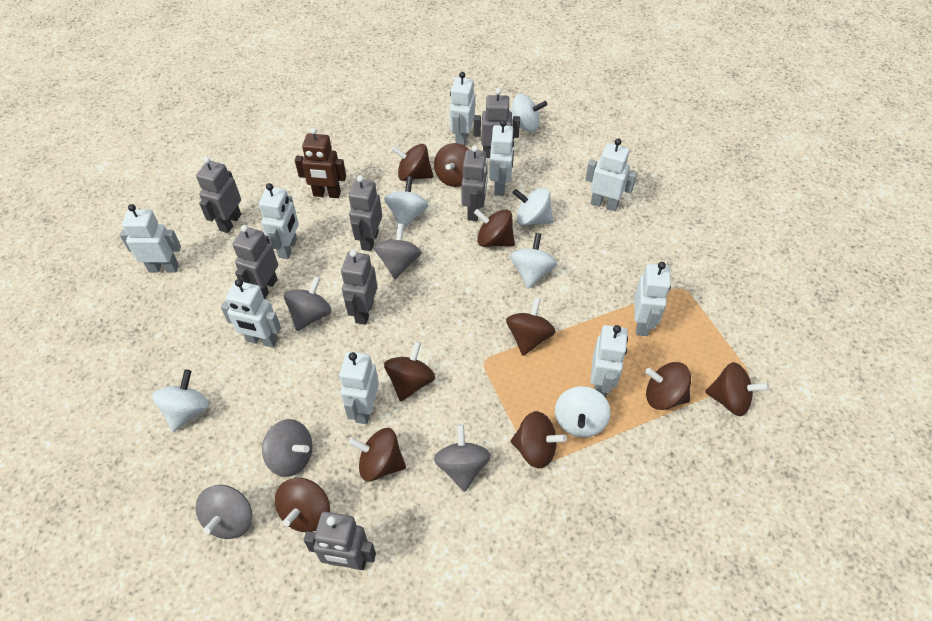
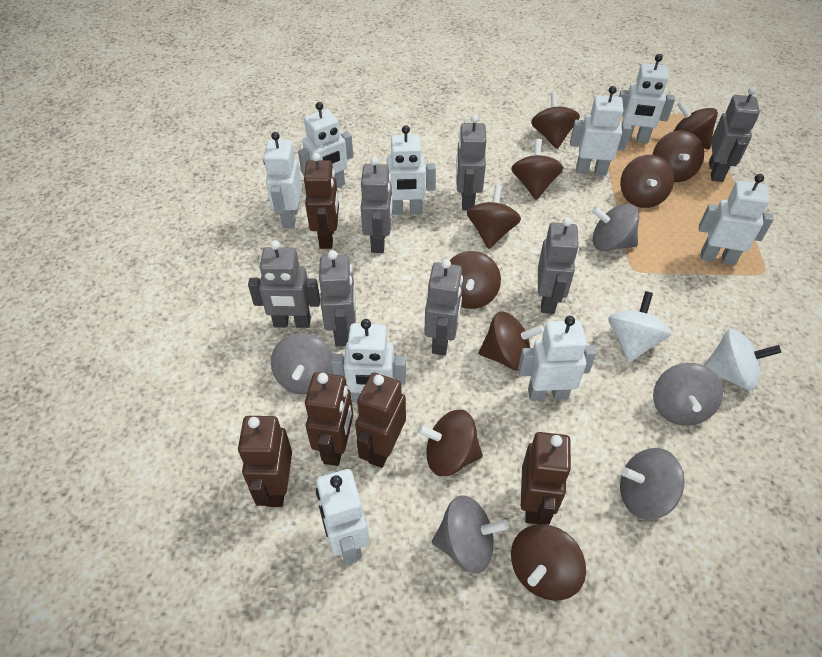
brown robot: 1 -> 5
white spinning top: 6 -> 2

